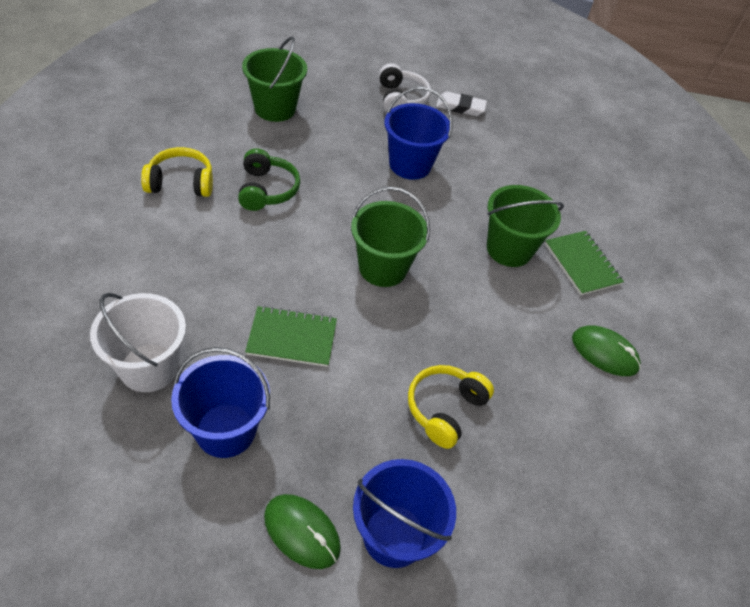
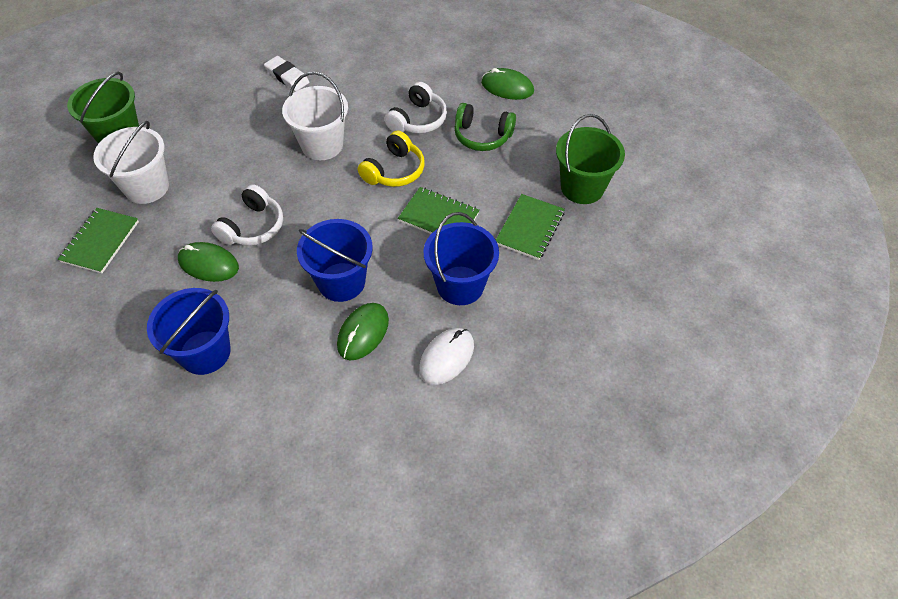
green bucket: 3 -> 2
green mouse: 2 -> 3
green notebook: 2 -> 3
white bucket: 1 -> 2
white headphones: 1 -> 2
white mouse: 0 -> 1
yellow headphones: 2 -> 1

